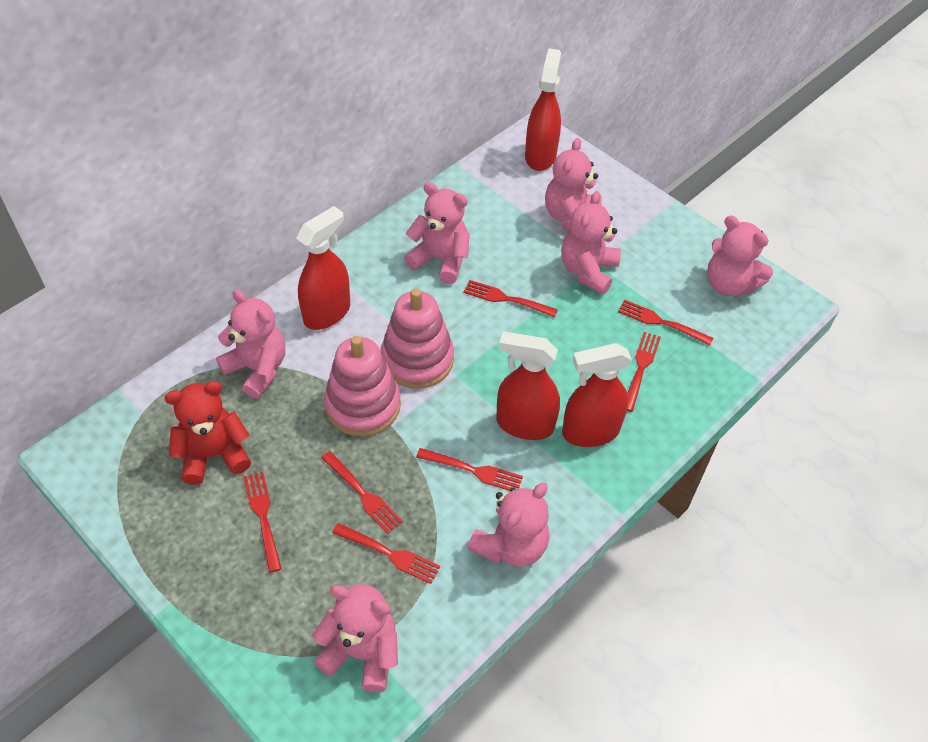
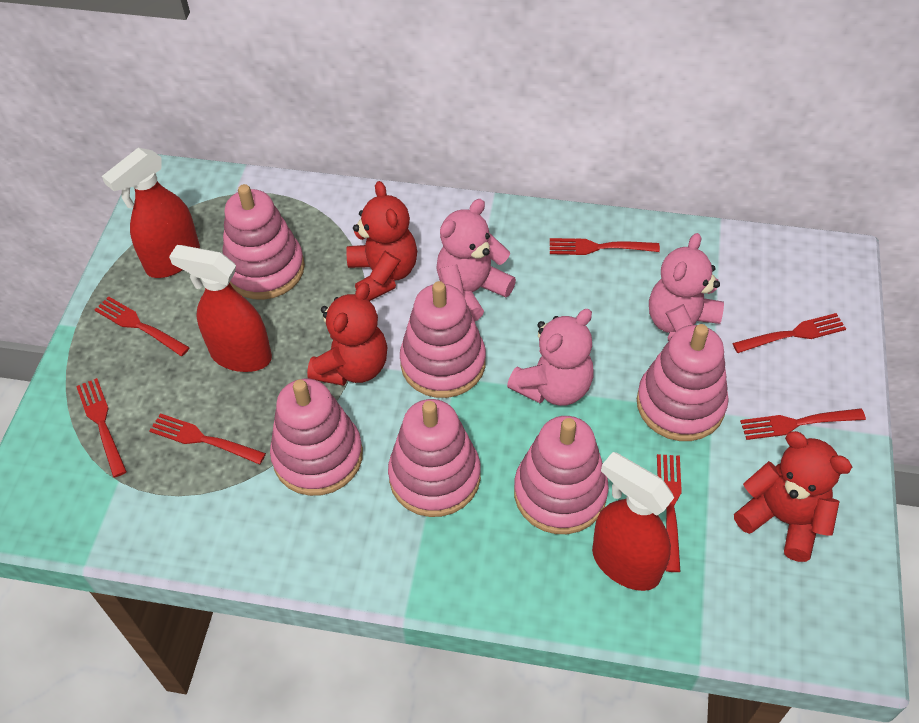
pink stacking toy: 2 -> 6
pink teddy bear: 7 -> 3
red spray bottle: 4 -> 3
red teddy bear: 1 -> 3

